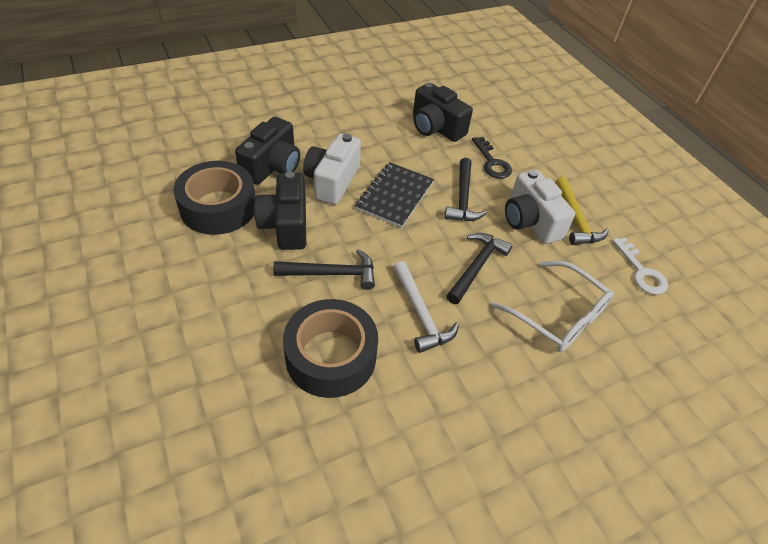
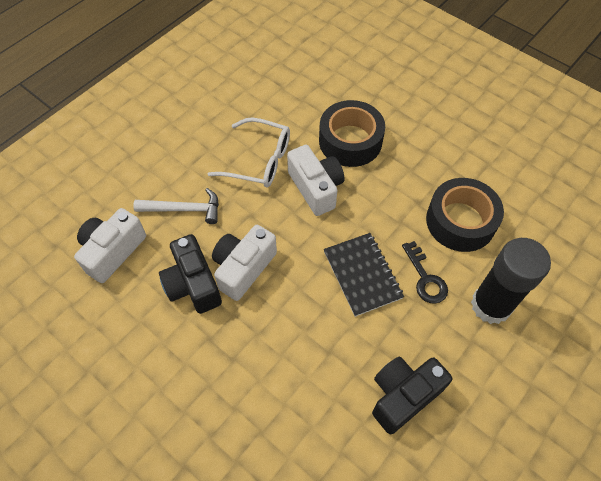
black camera: 3 -> 2
black glue stick: 0 -> 1
black hammer: 3 -> 0
white camera: 2 -> 3
white key: 1 -> 0
yellow hammer: 1 -> 0

